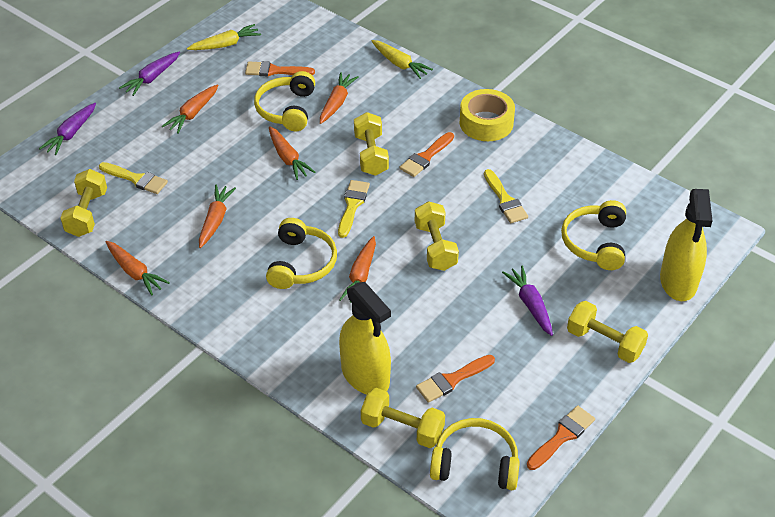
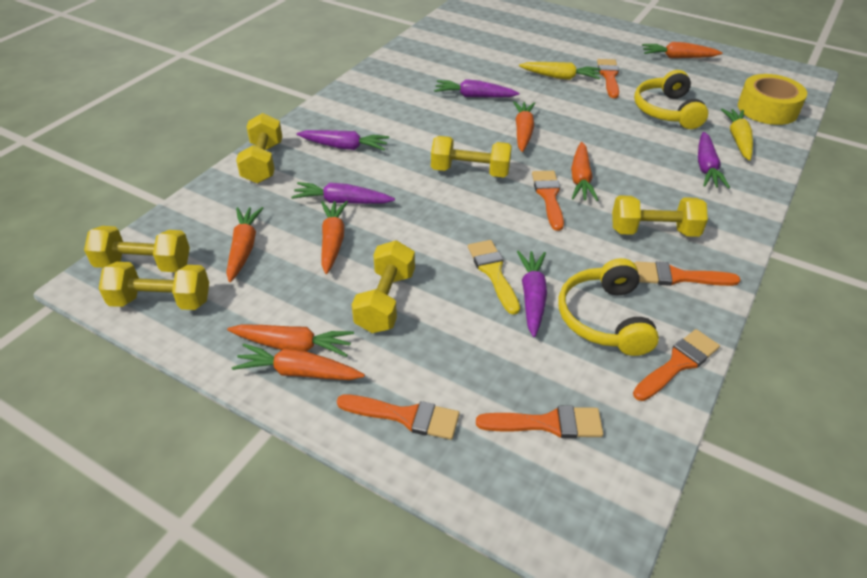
orange brush: 4 -> 6
orange carrot: 6 -> 7
purple carrot: 3 -> 5
yellow brush: 3 -> 1
yellow dumbbell: 5 -> 6
yellow headphones: 4 -> 2
yellow spray bottle: 2 -> 0

